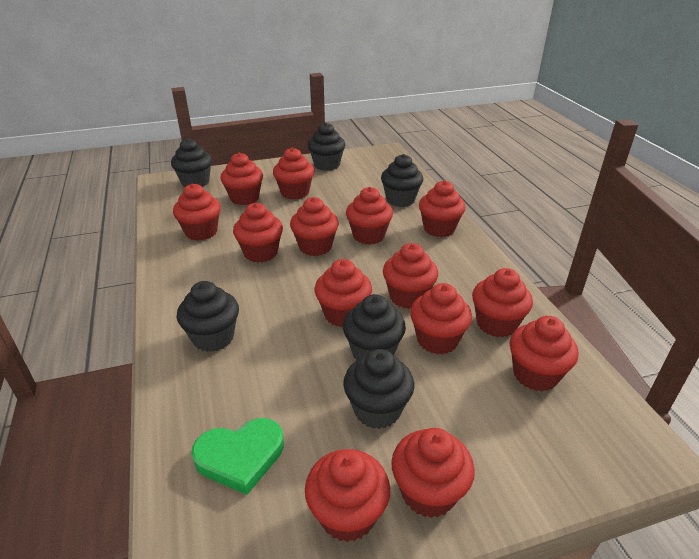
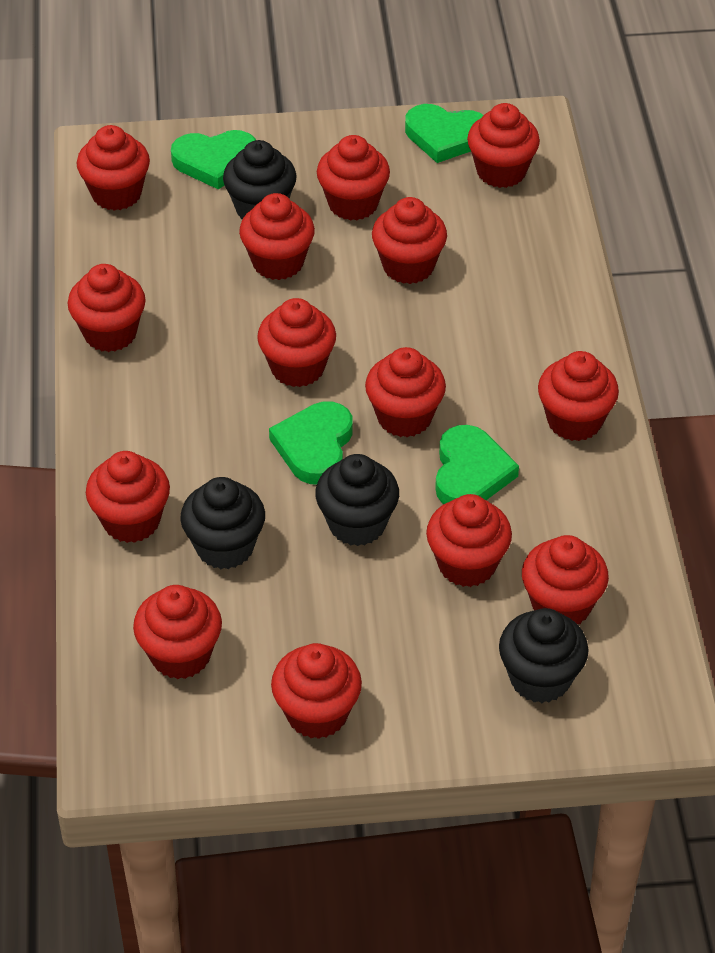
black cupcake: 6 -> 4
green heart: 1 -> 4

